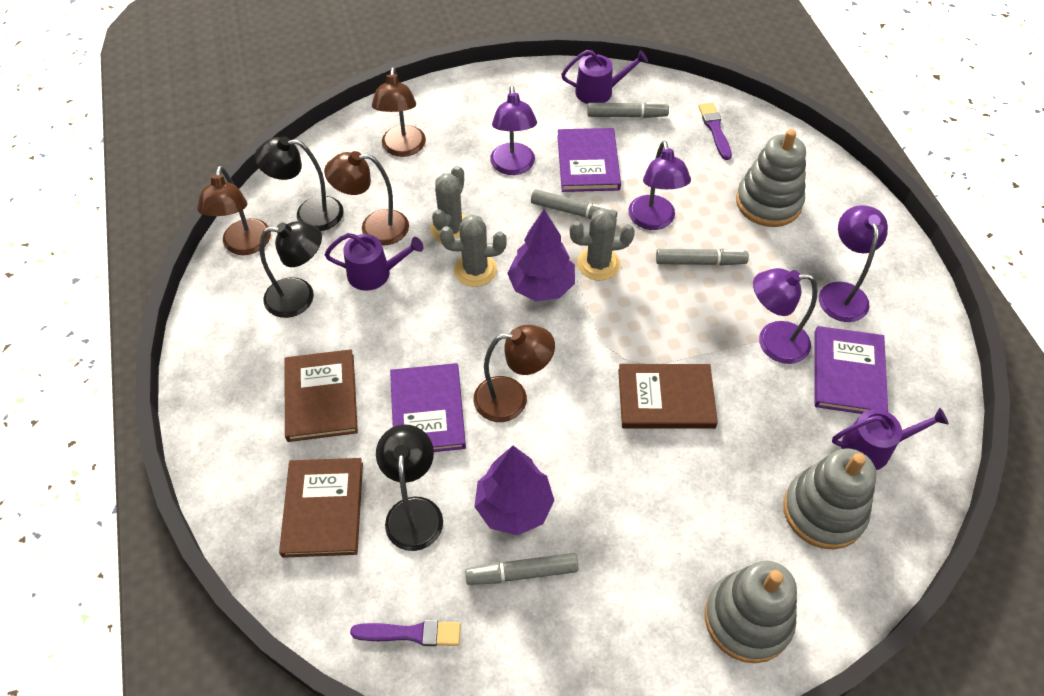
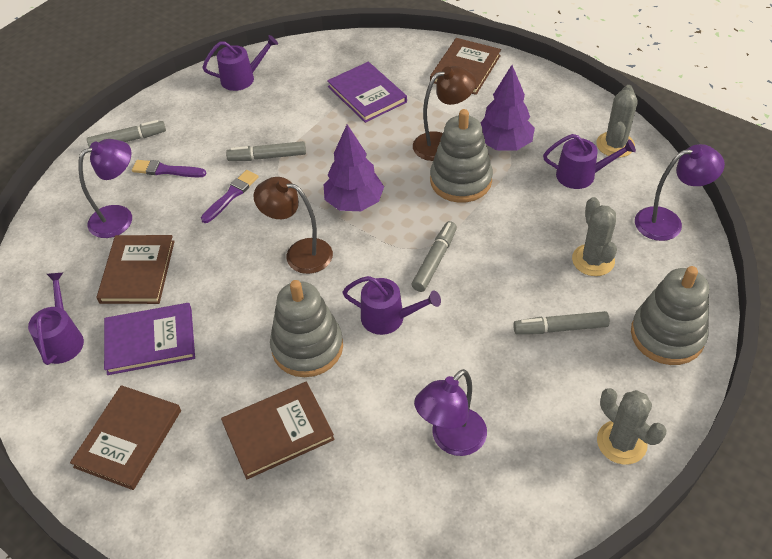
black lamp: 3 -> 0
brown book: 3 -> 4
brown lamp: 4 -> 2
purple book: 3 -> 2
purple lamp: 4 -> 3
purple watering can: 3 -> 4

